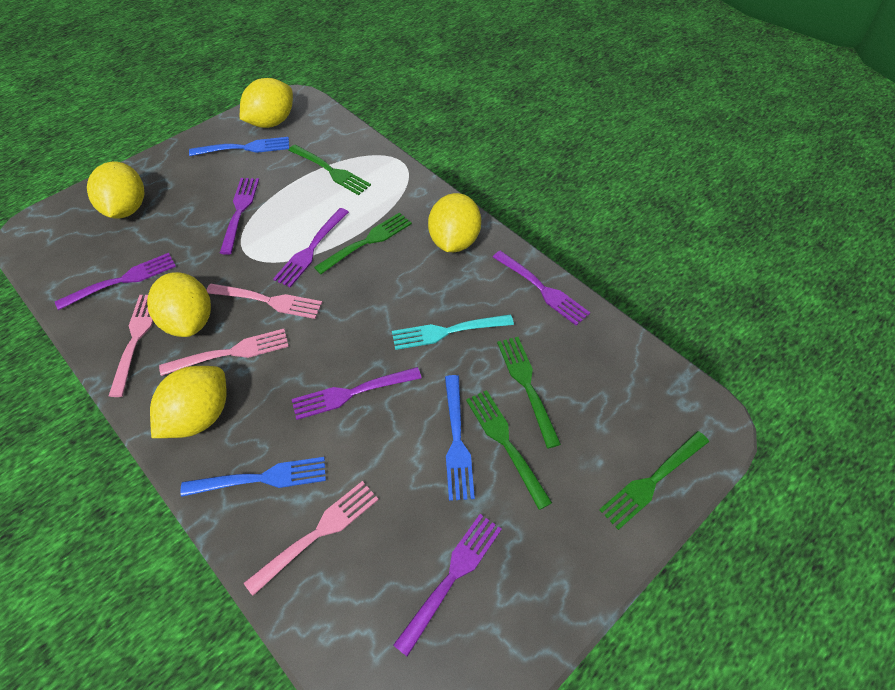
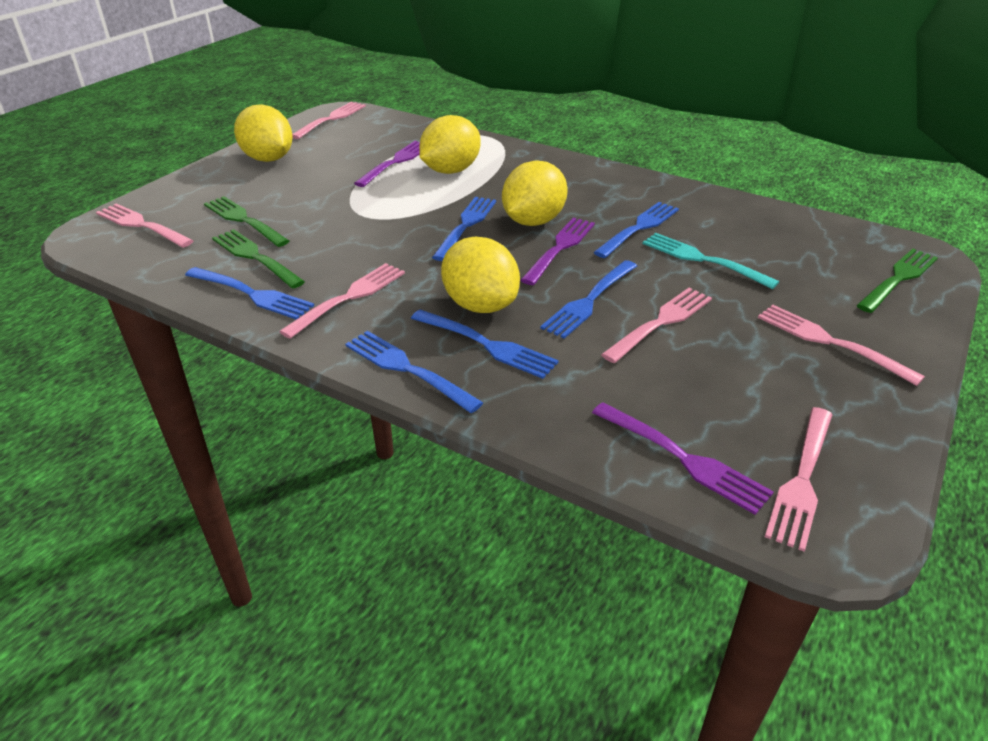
blue fork: 3 -> 6
green fork: 5 -> 3
pink fork: 4 -> 6
purple fork: 6 -> 3
yellow lemon: 5 -> 4

